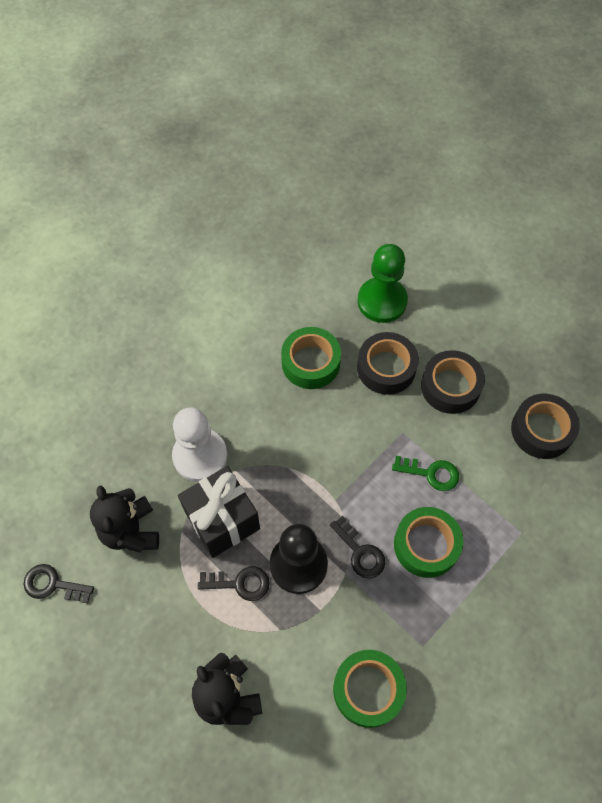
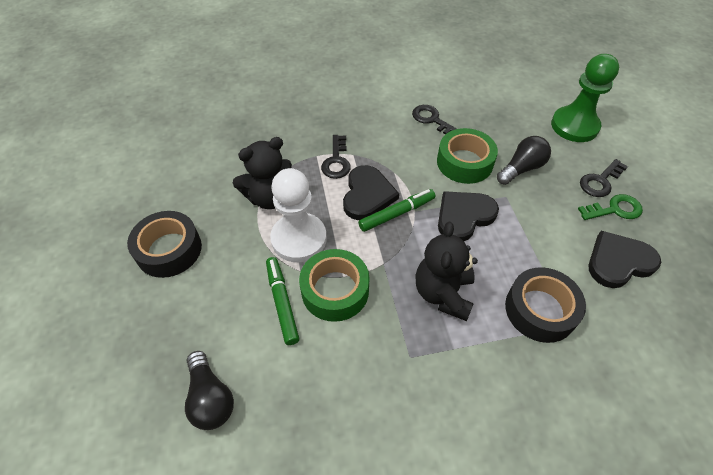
black gift: 1 -> 0
black heart: 0 -> 3
black light bulb: 0 -> 2
black pawn: 1 -> 0
black tape: 3 -> 2
green marker: 0 -> 2
green tape: 3 -> 2

